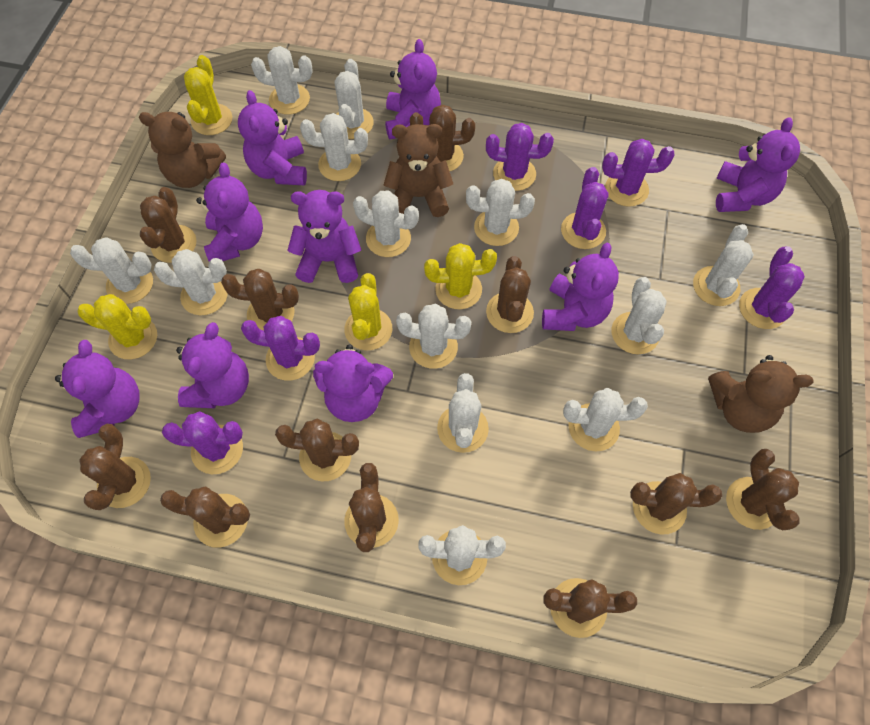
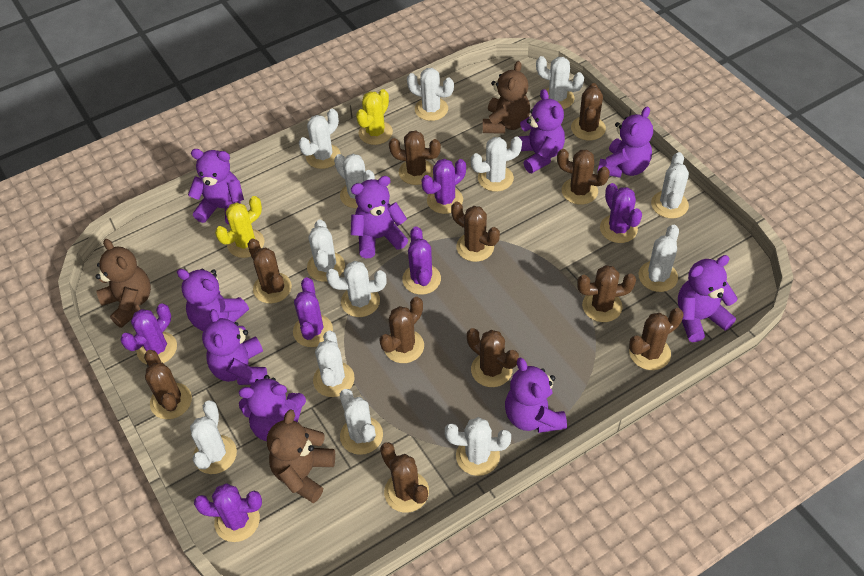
yellow cactus: 4 -> 2

